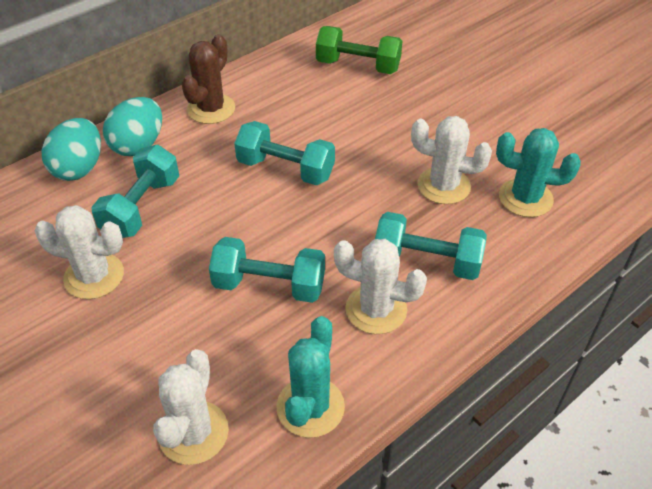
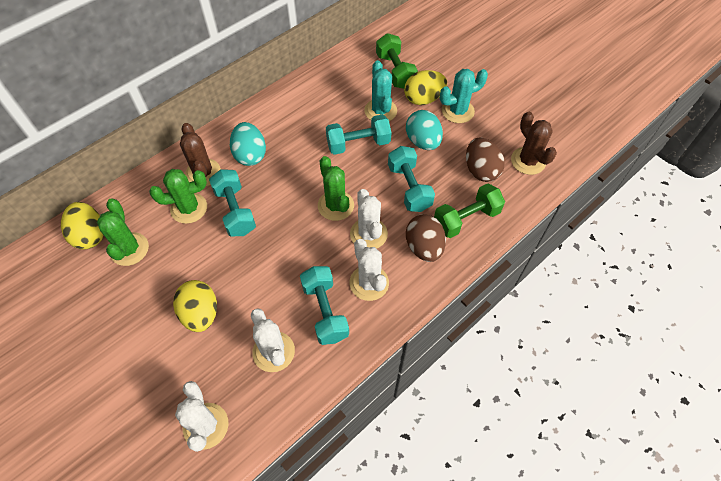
brown cactus: 1 -> 2
brown egg: 0 -> 2
green cactus: 0 -> 3
green dumbbell: 1 -> 2
yellow egg: 0 -> 3

